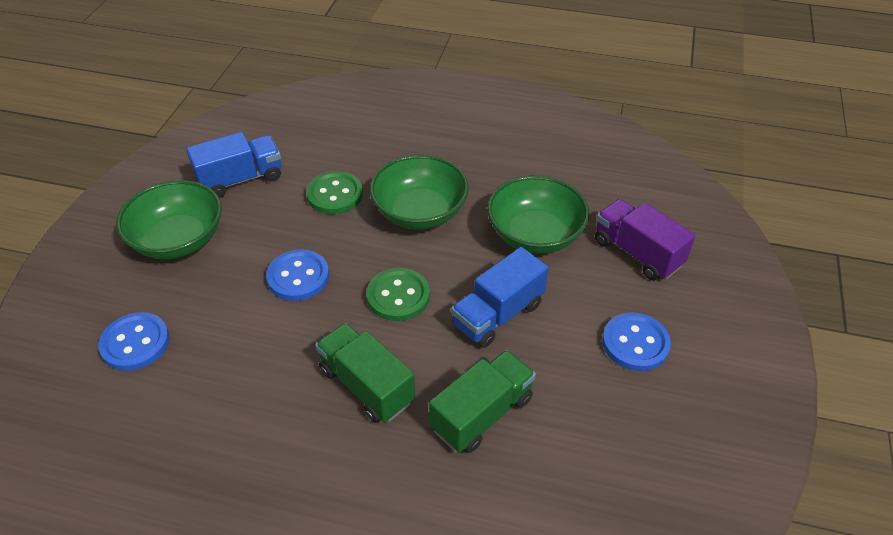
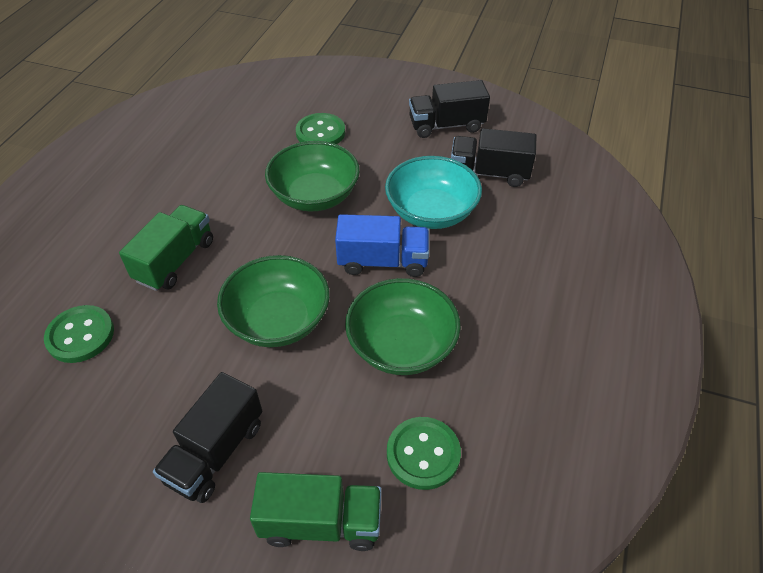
black truck: 0 -> 3
blue button: 3 -> 0
blue truck: 2 -> 1
green button: 2 -> 3
purple truck: 1 -> 0
turquoise bowl: 0 -> 1

